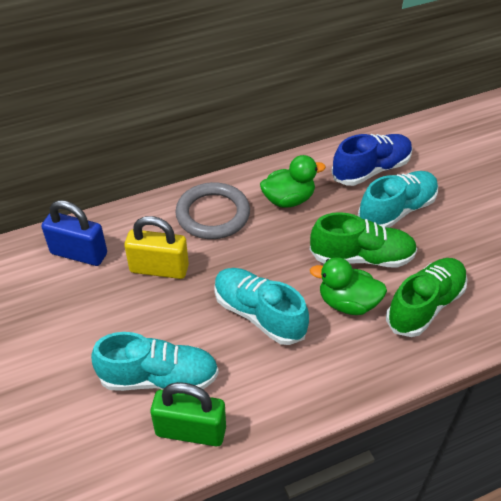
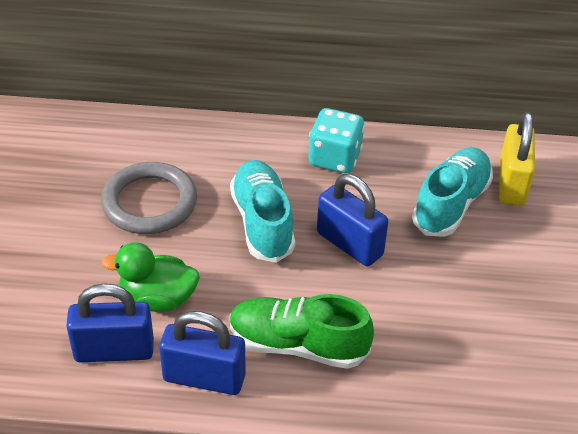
blue padlock: 1 -> 3
blue shoe: 1 -> 0
green duck: 2 -> 1
green padlock: 1 -> 0
green shoe: 2 -> 1
turquoise dice: 0 -> 1
turquoise shoe: 3 -> 2

